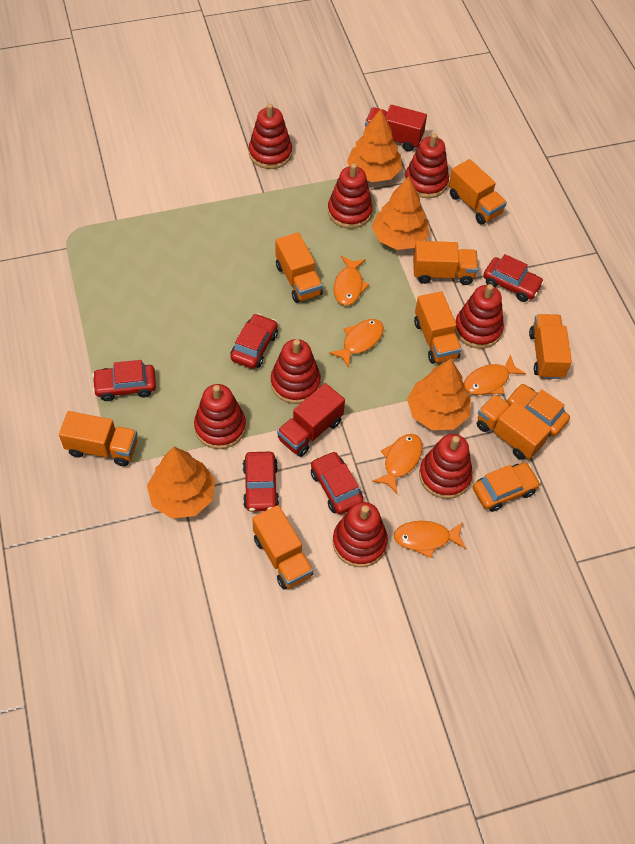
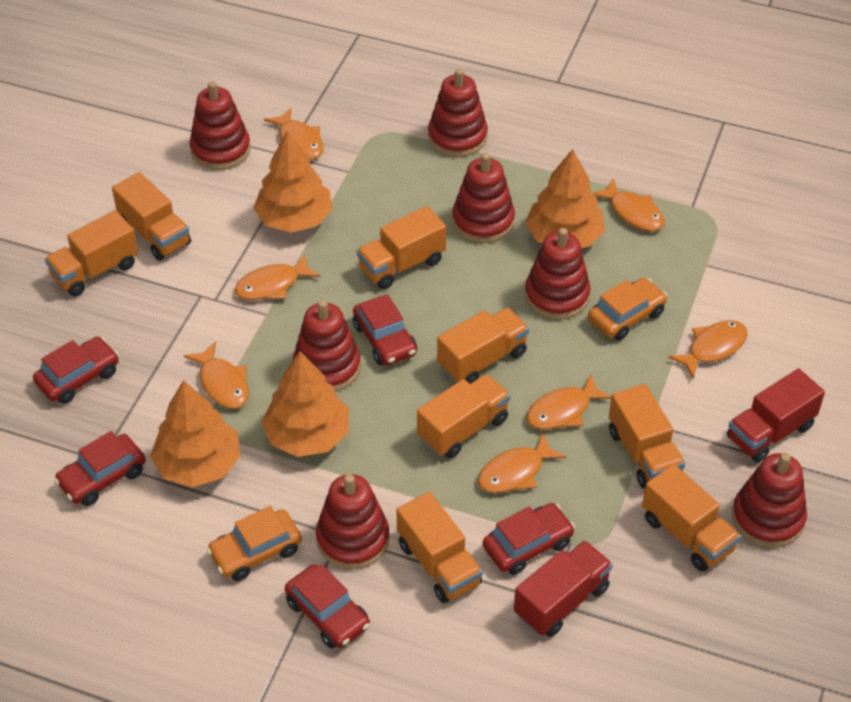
orange fish: 5 -> 7
red stacking toy: 8 -> 7

